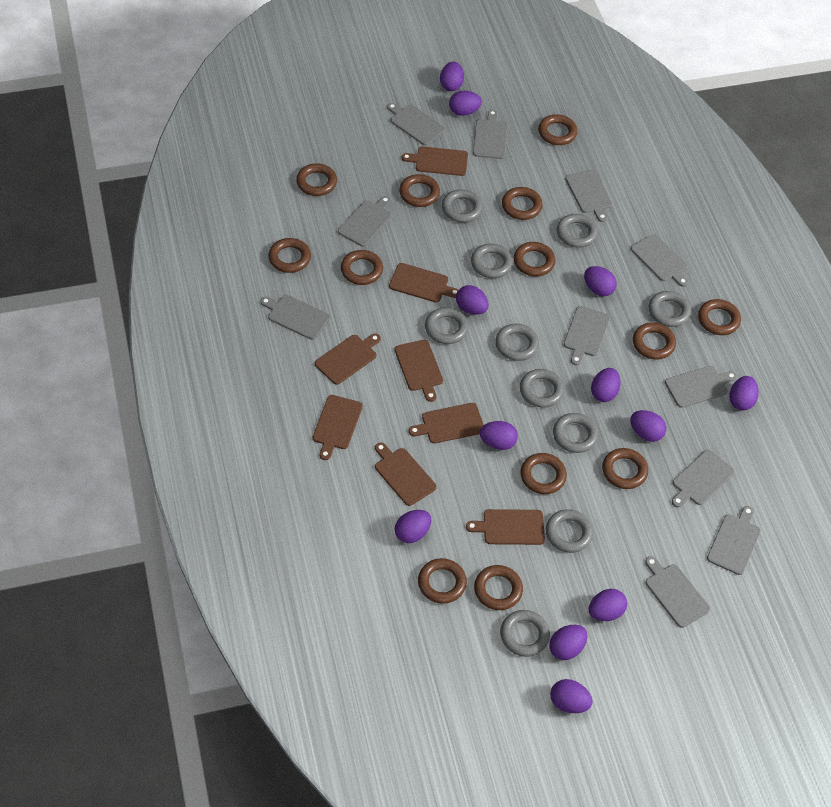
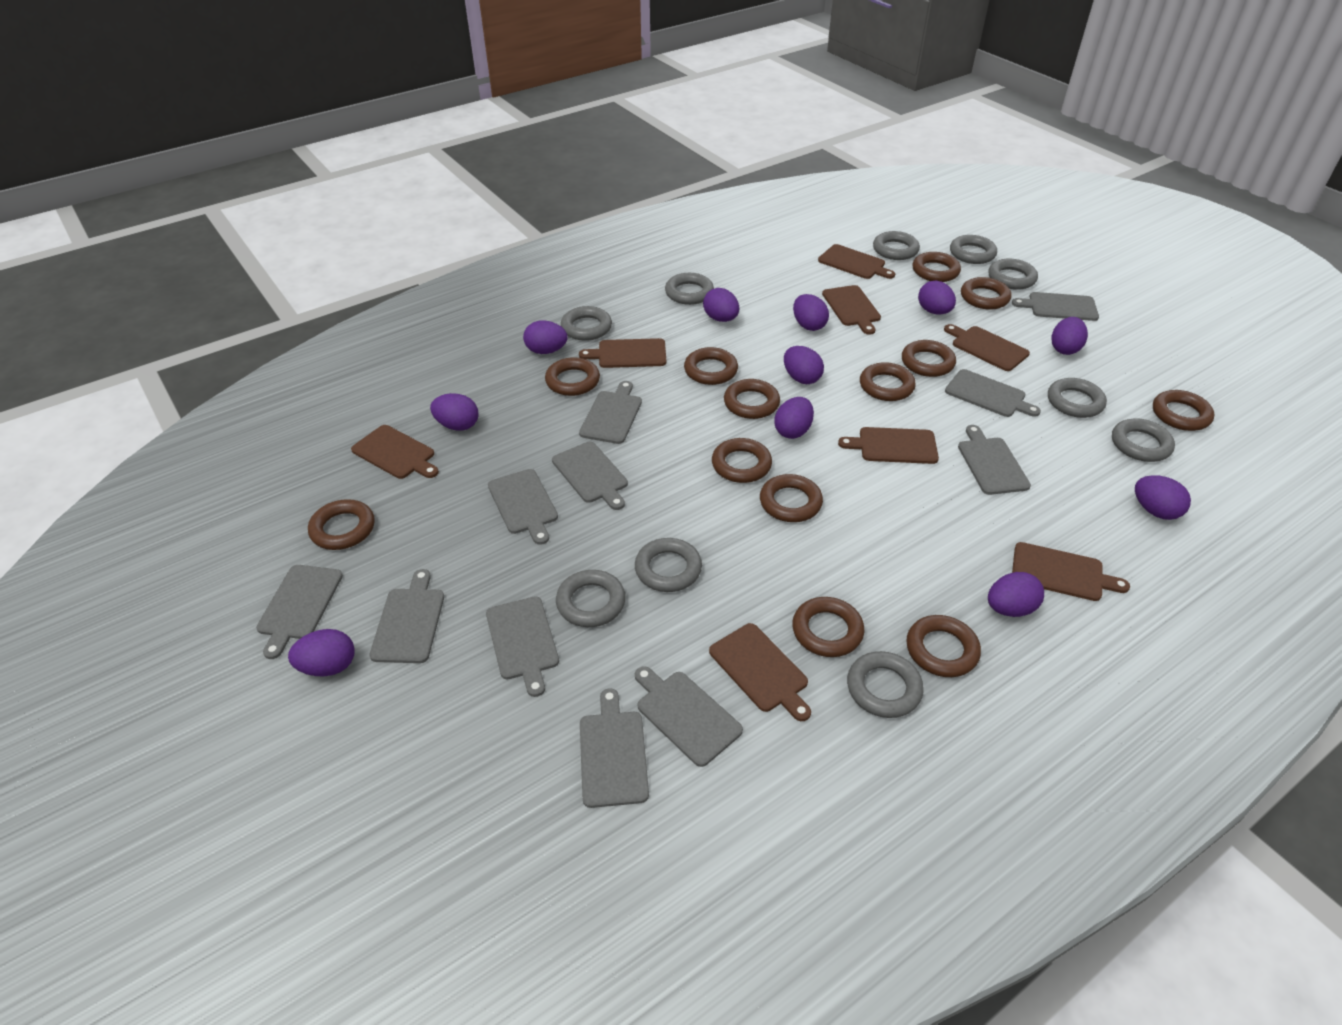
purple egg: 12 -> 11

